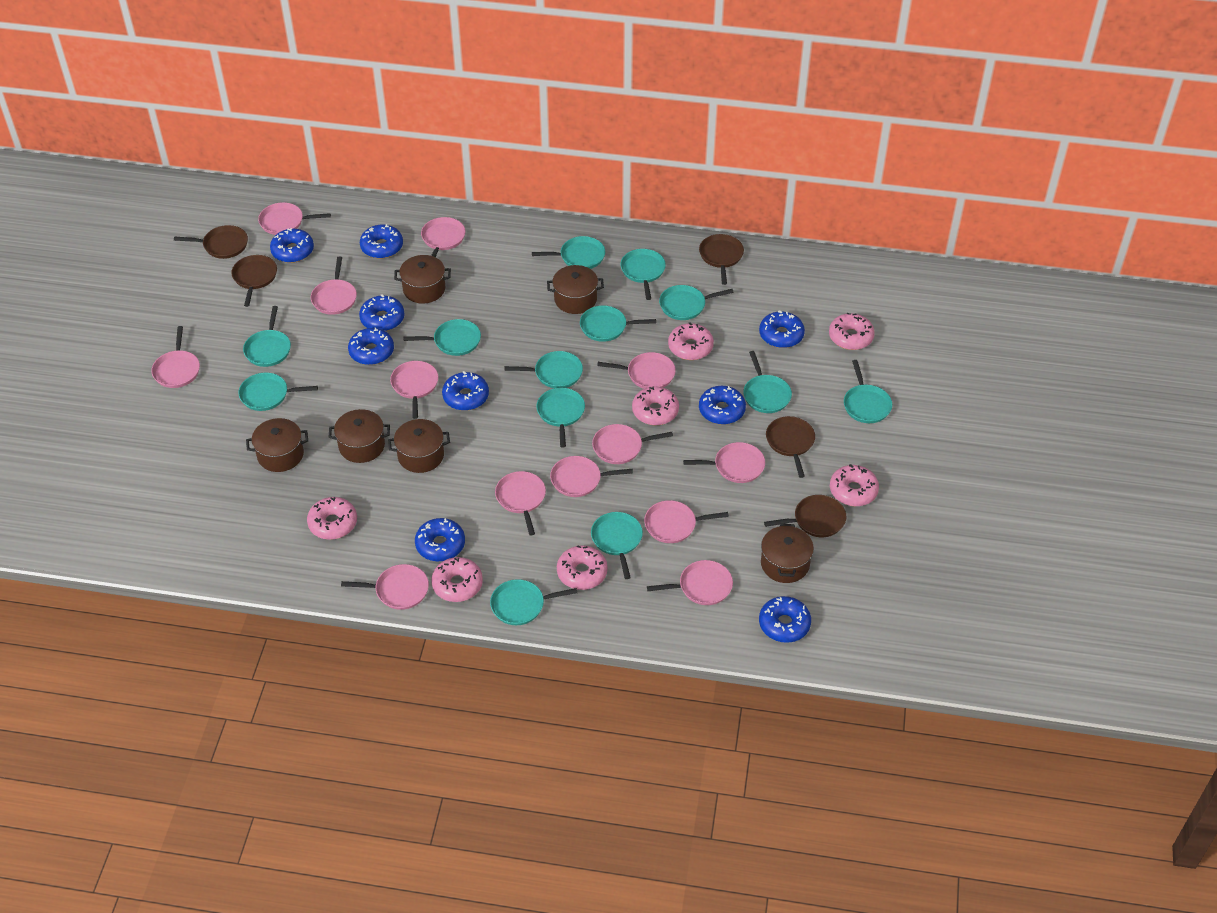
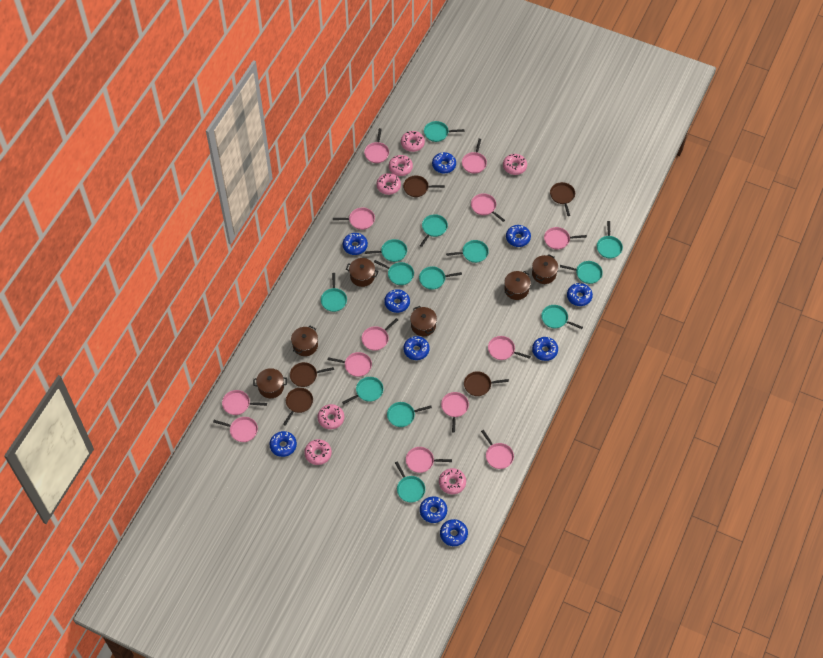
blue donut: 9 -> 10

